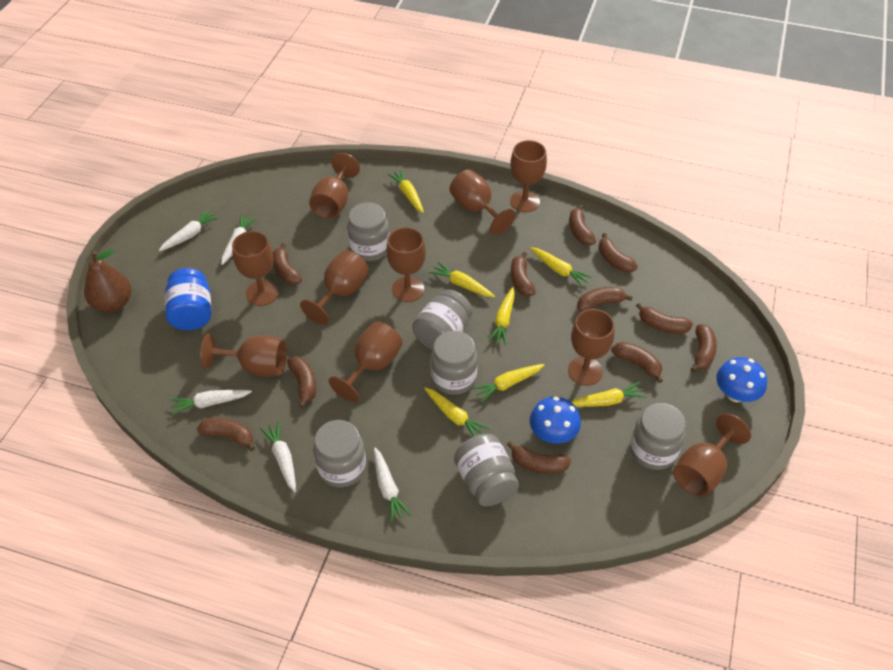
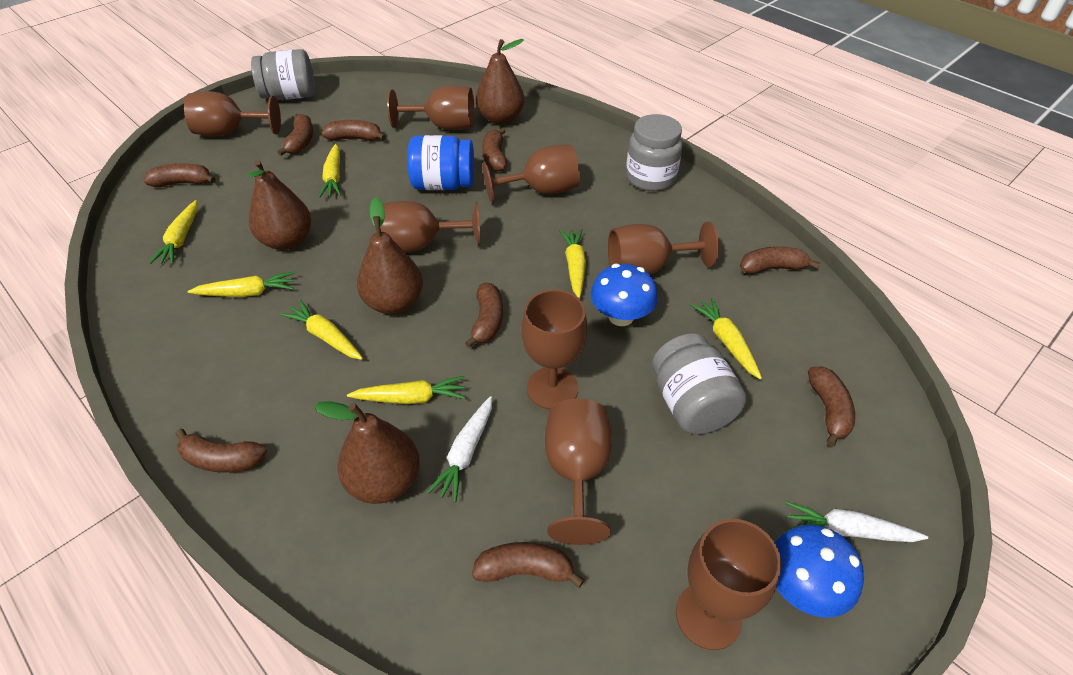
brown banana: 11 -> 9
brown goblet: 10 -> 8
brown pear: 1 -> 4
grey jar: 6 -> 3
white carrot: 5 -> 2

